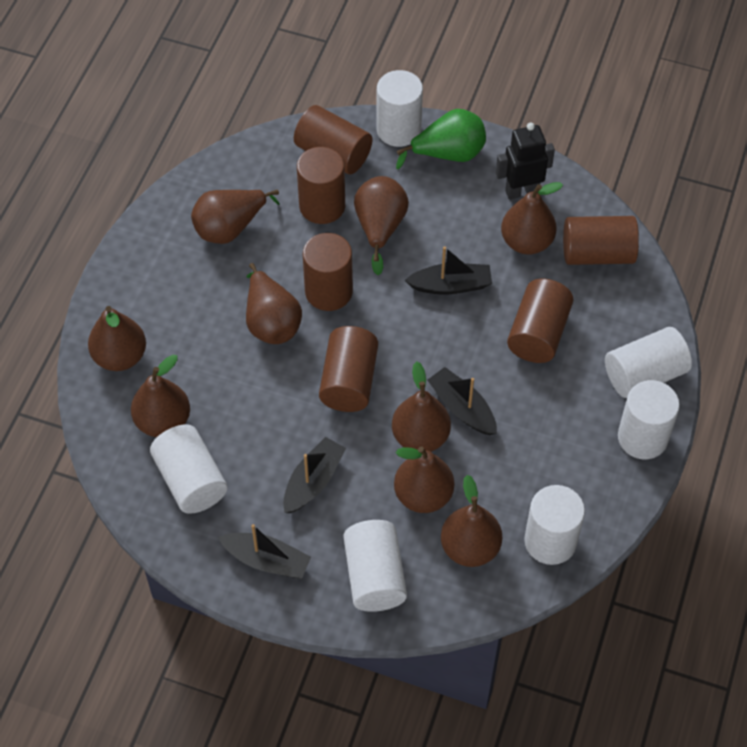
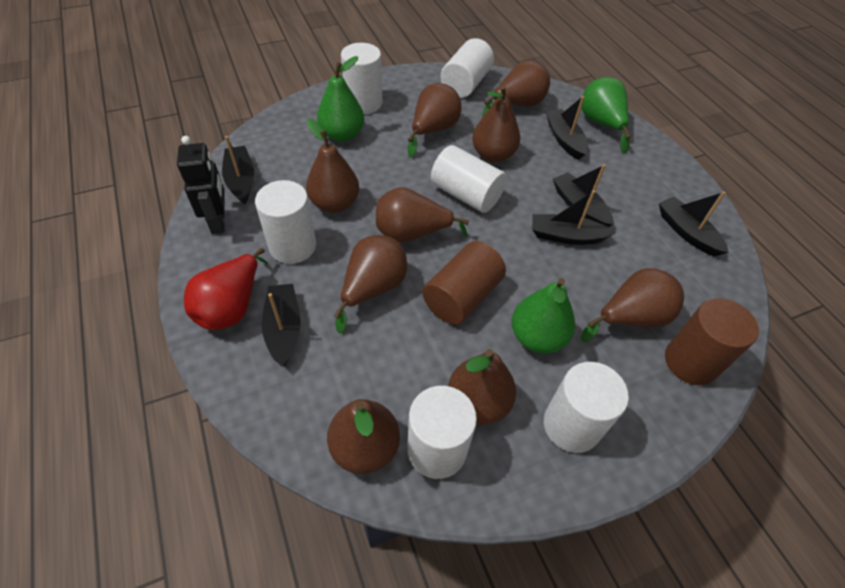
black boat: 4 -> 6
brown cylinder: 6 -> 2
green pear: 1 -> 3
red pear: 0 -> 1

